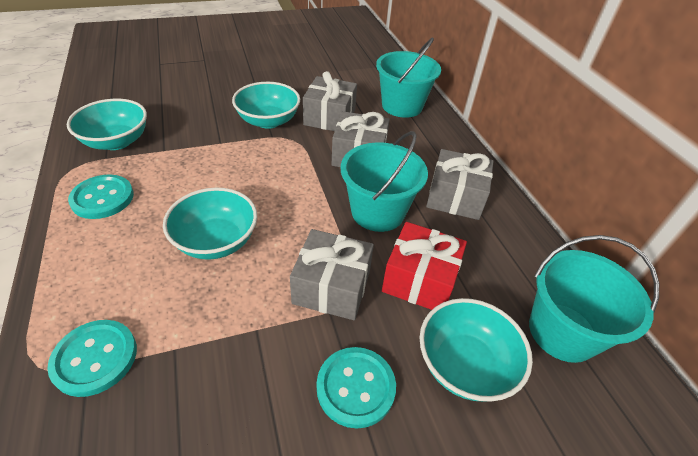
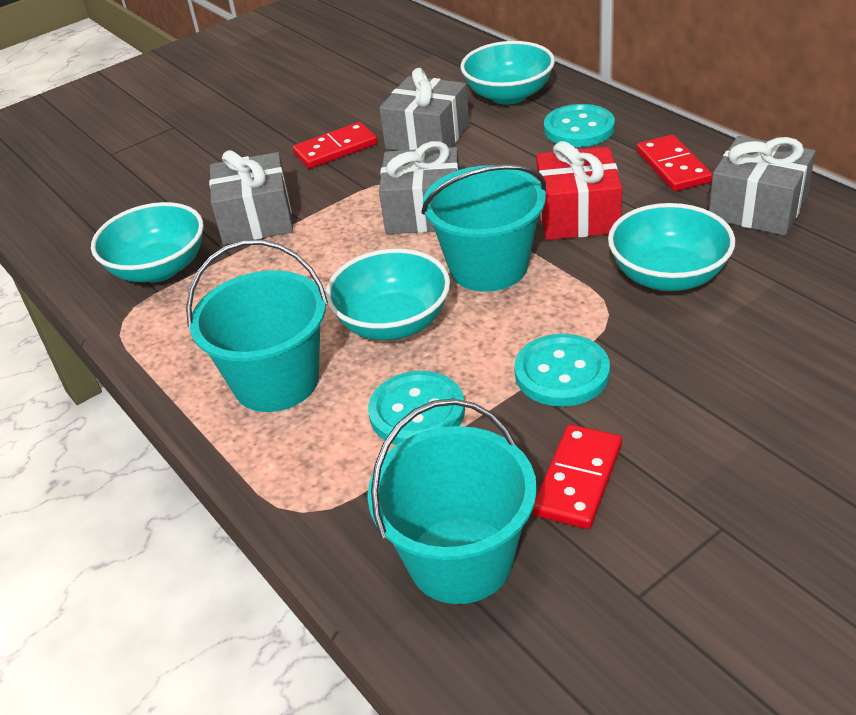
red domino: 0 -> 3

